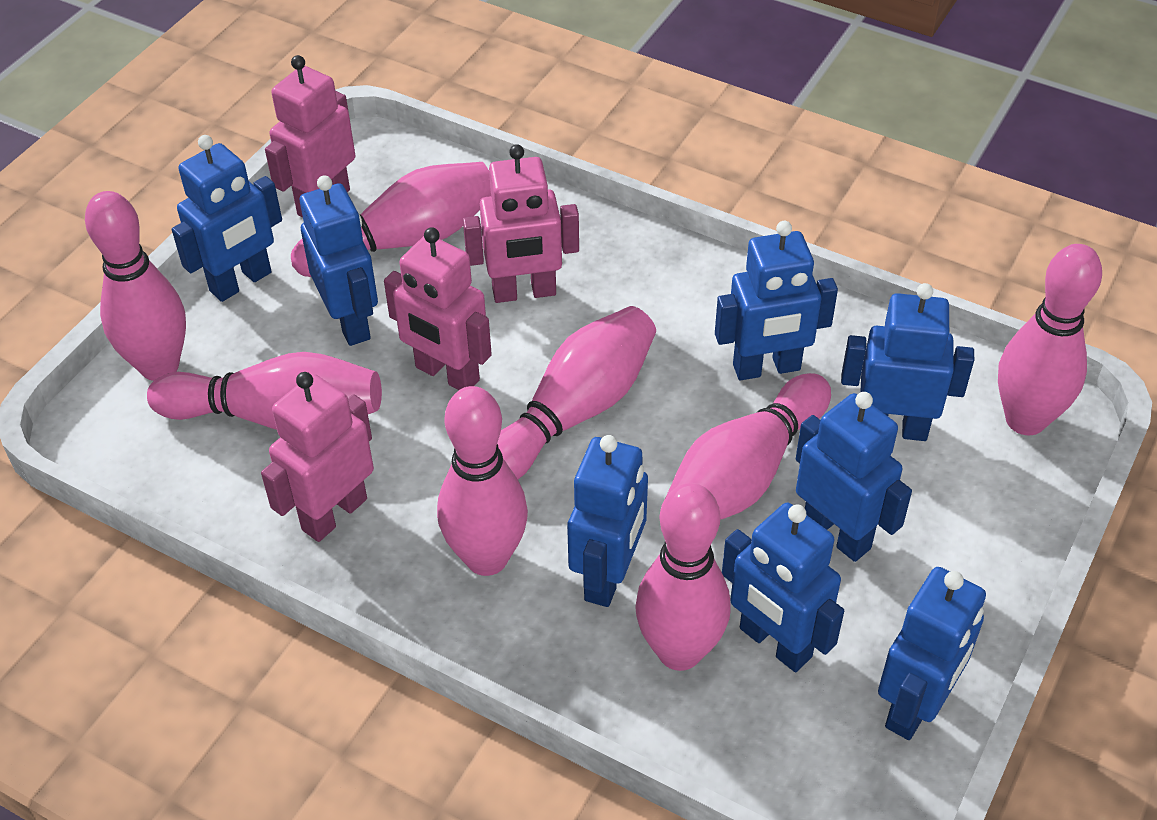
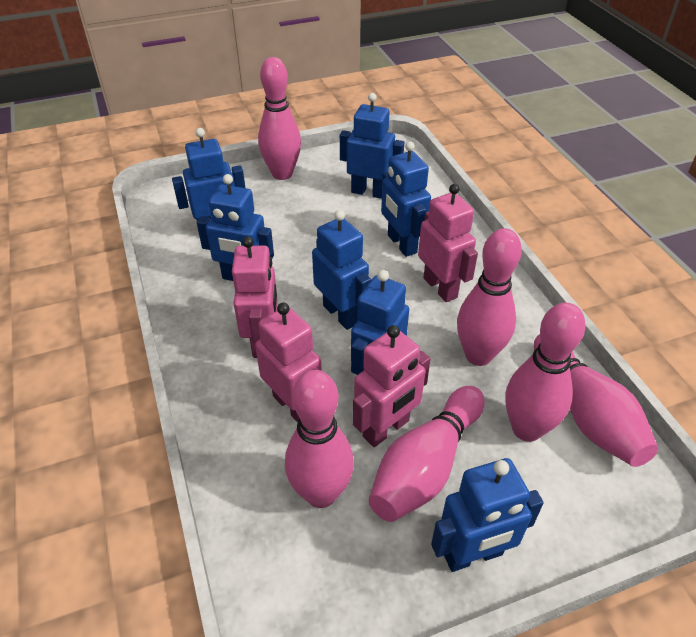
blue robot: 8 -> 7
pink bowling pin: 8 -> 6

